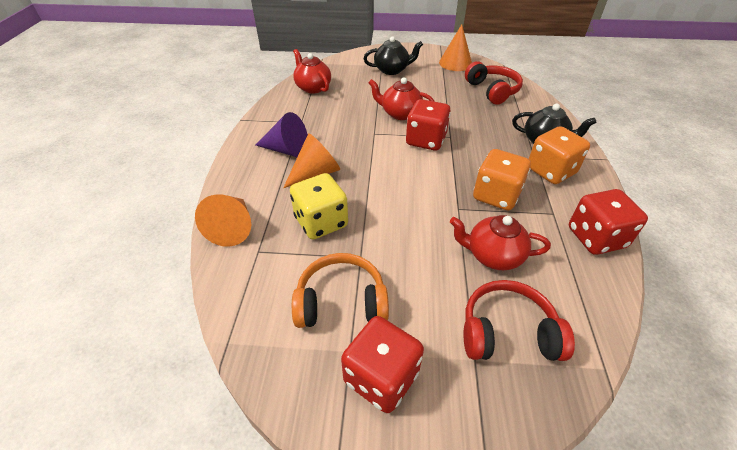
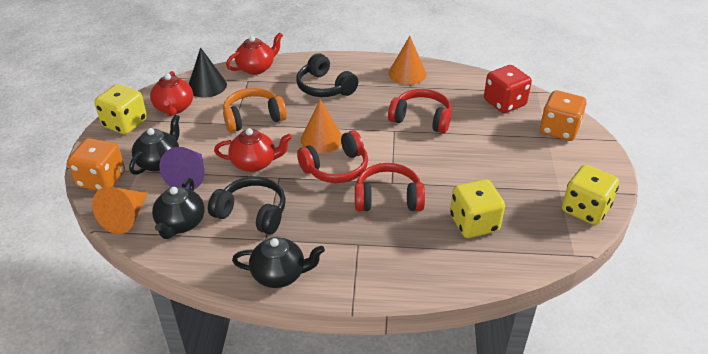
black cone: 0 -> 1
black headphones: 0 -> 2
black teapot: 2 -> 3
red dice: 3 -> 1
red headphones: 2 -> 3
yellow dice: 1 -> 3

